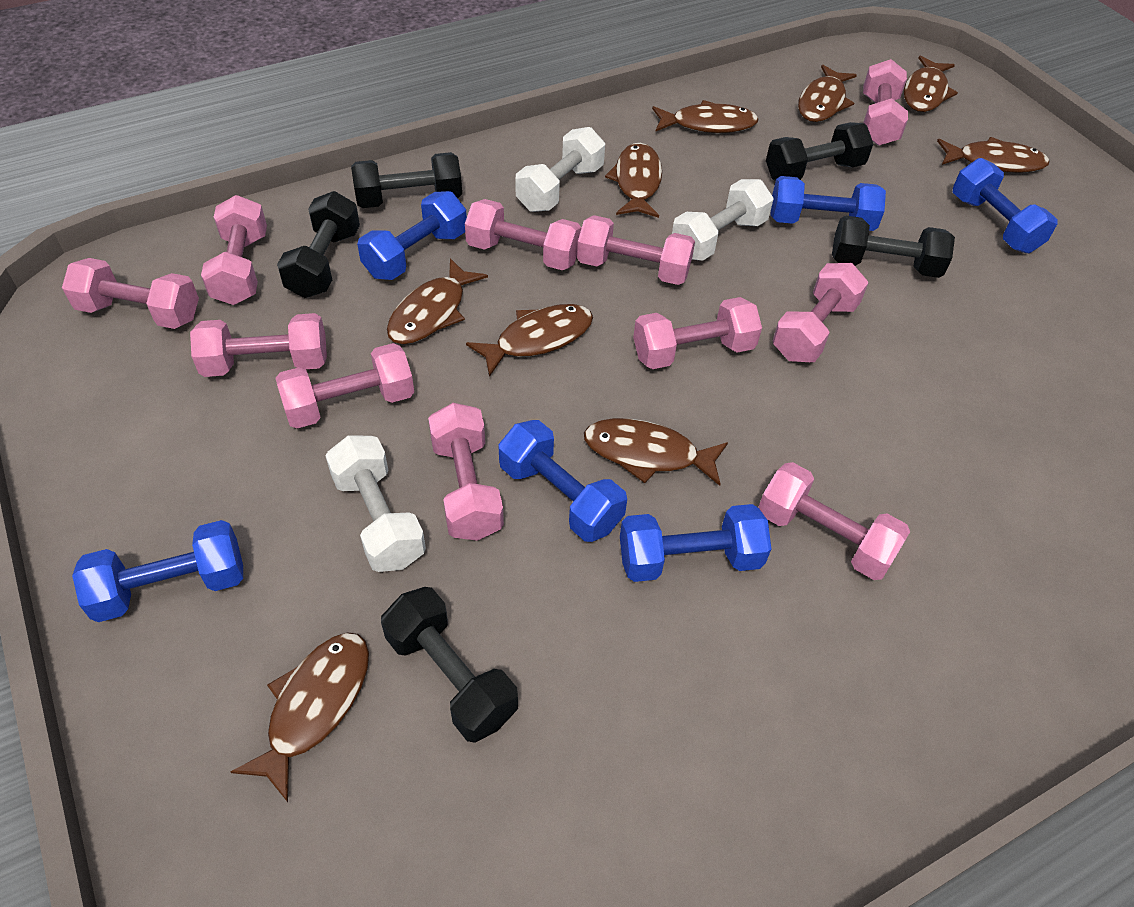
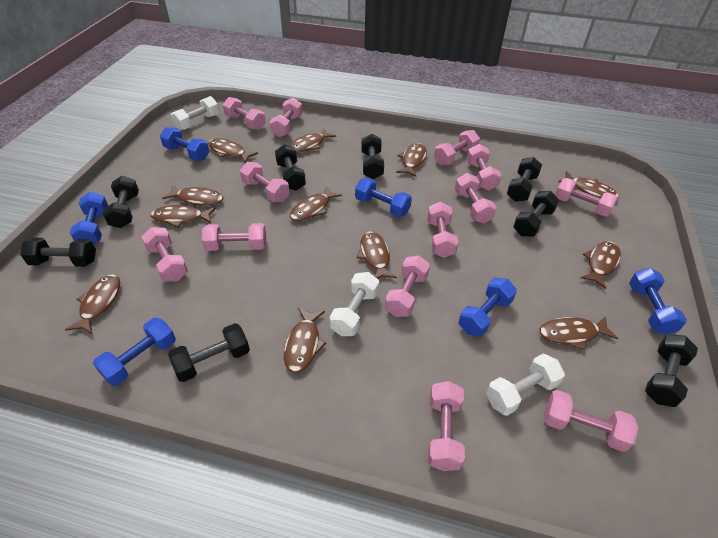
black dumbbell: 5 -> 8
brown fish: 9 -> 12
pink dumbbell: 11 -> 13

